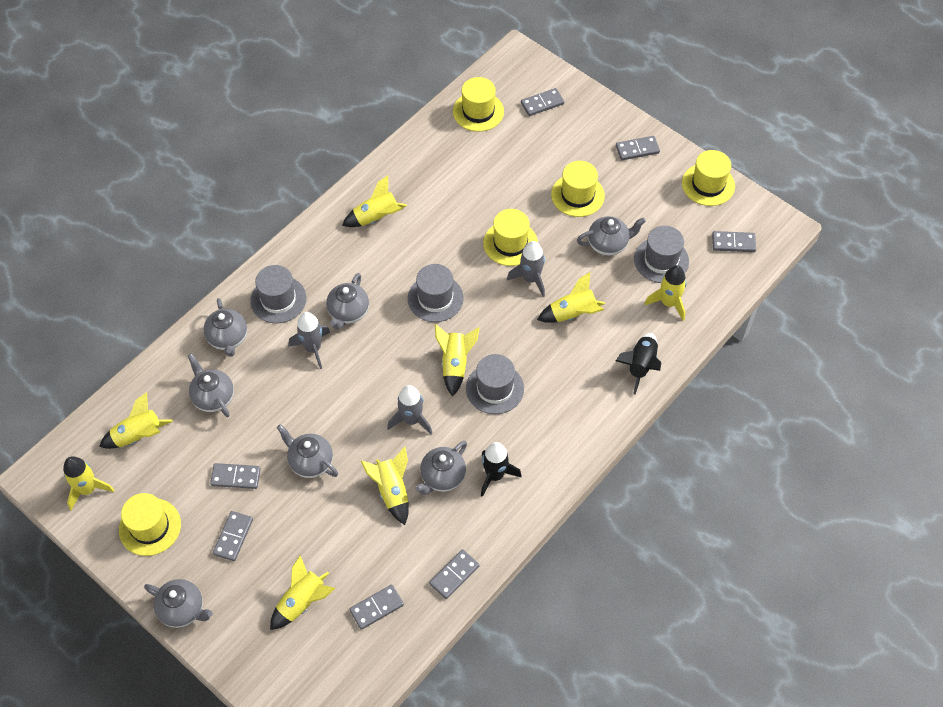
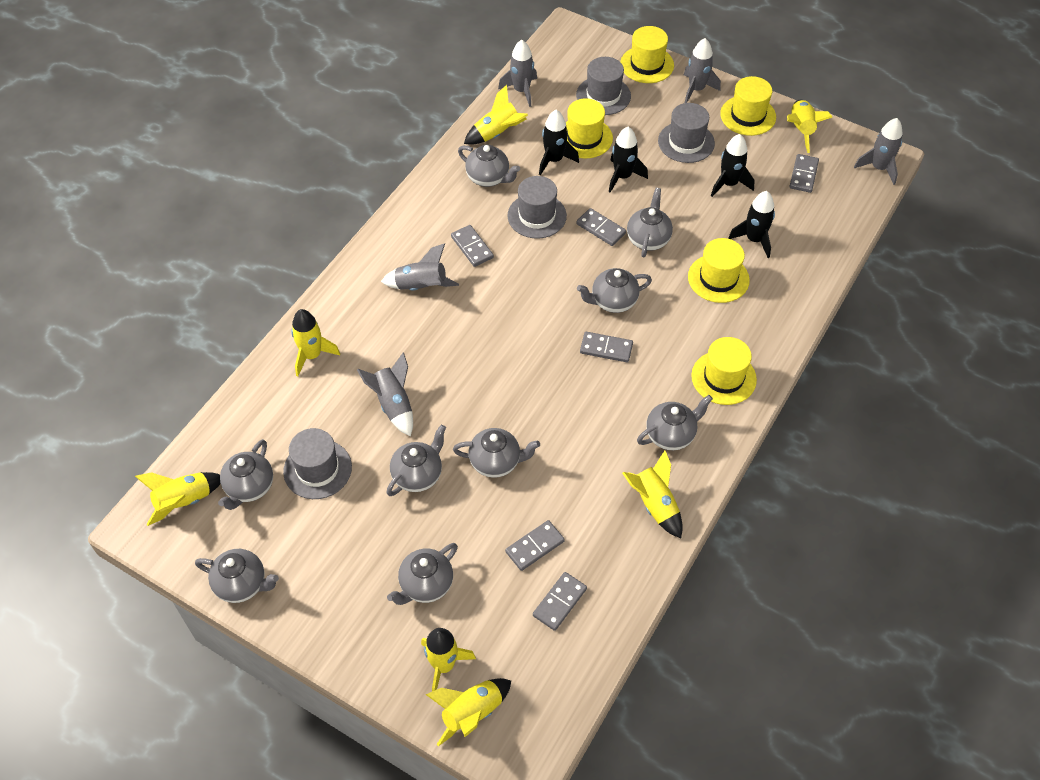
black rocket: 2 -> 4
grey domino: 7 -> 6
grey rocket: 3 -> 5
grey teapot: 7 -> 9
yellow rocket: 8 -> 7

